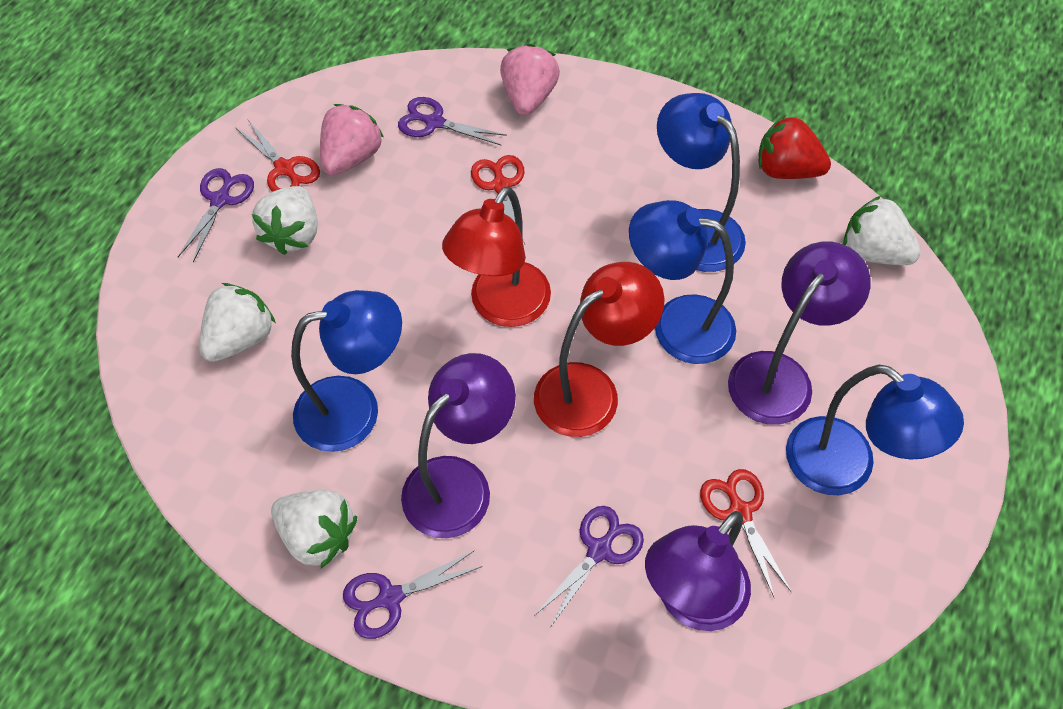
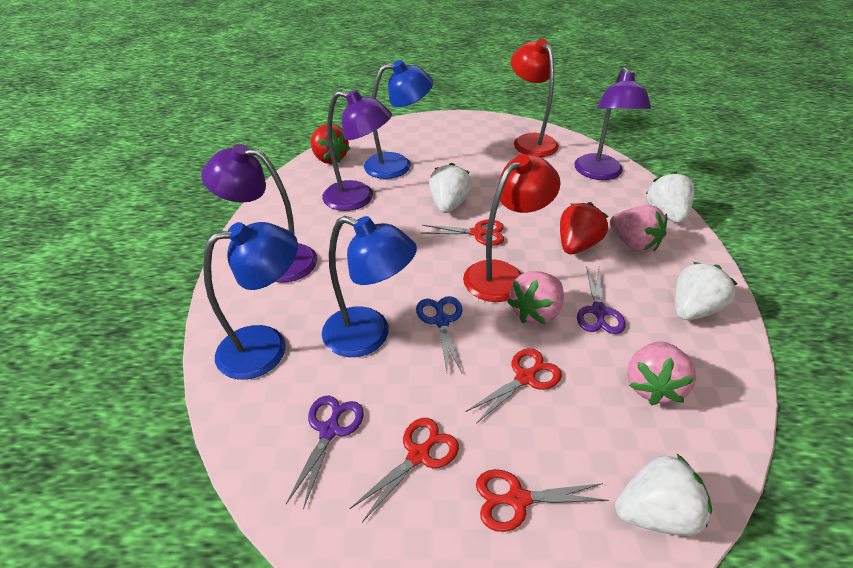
blue lamp: 4 -> 3
blue scissors: 0 -> 1
pink strawberry: 2 -> 3
purple scissors: 4 -> 2
red scissors: 3 -> 4
red strawberry: 1 -> 2

